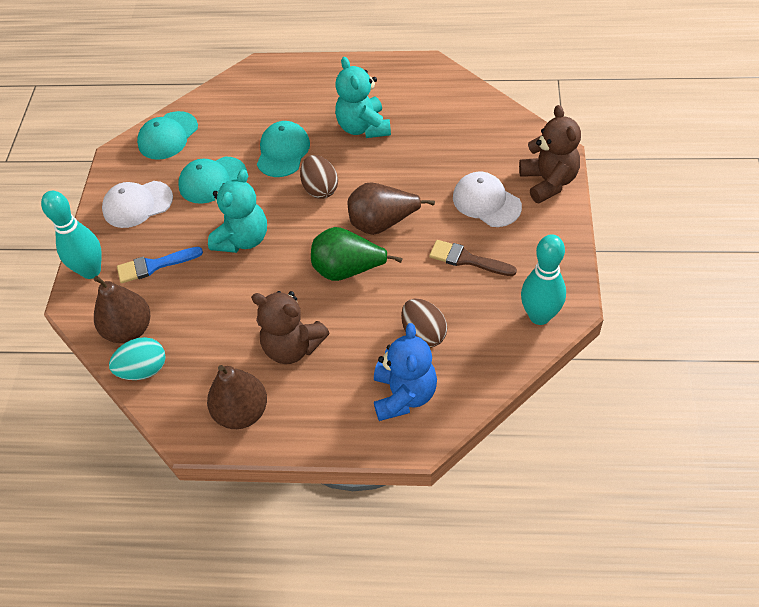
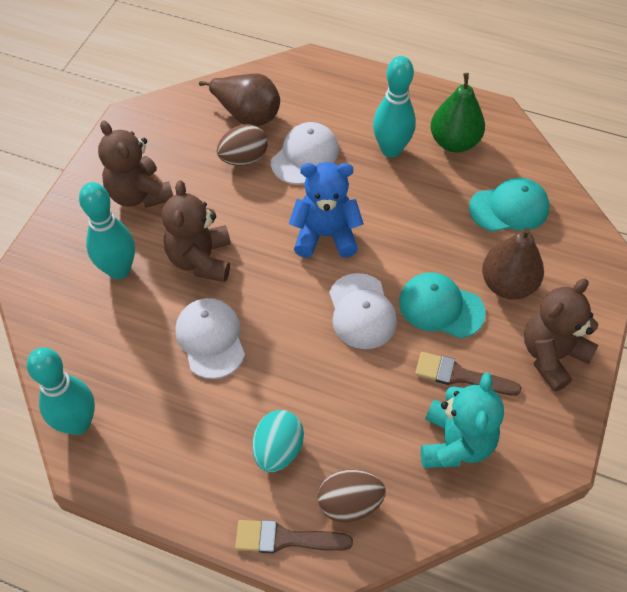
blue brush: 1 -> 0
brown brush: 1 -> 2
brown pear: 3 -> 2
brown teddy bear: 2 -> 3
turquoise bowling pin: 2 -> 3
turquoise cap: 3 -> 2
turquoise teddy bear: 2 -> 1
white cap: 2 -> 3

